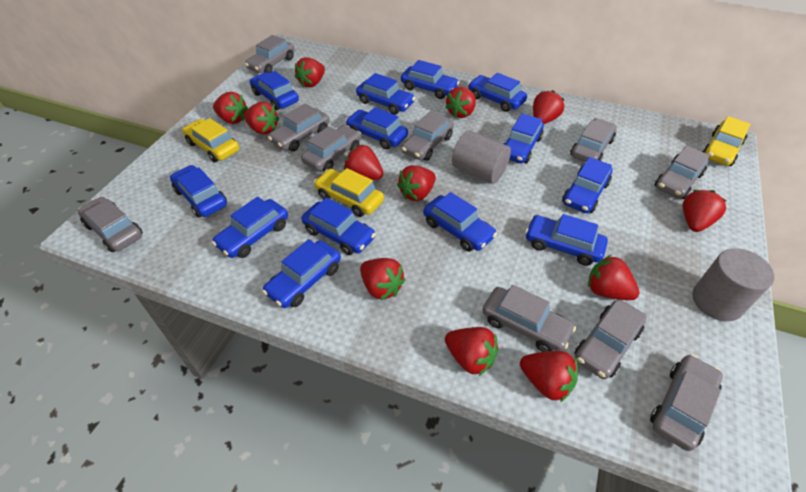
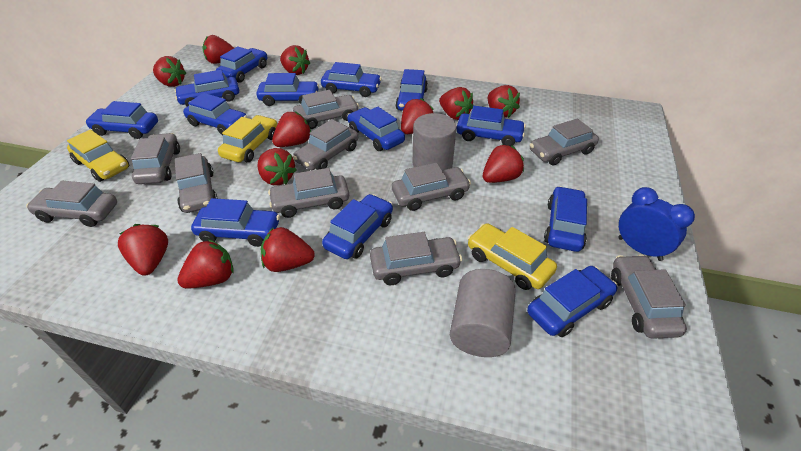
blue clock: 0 -> 1

